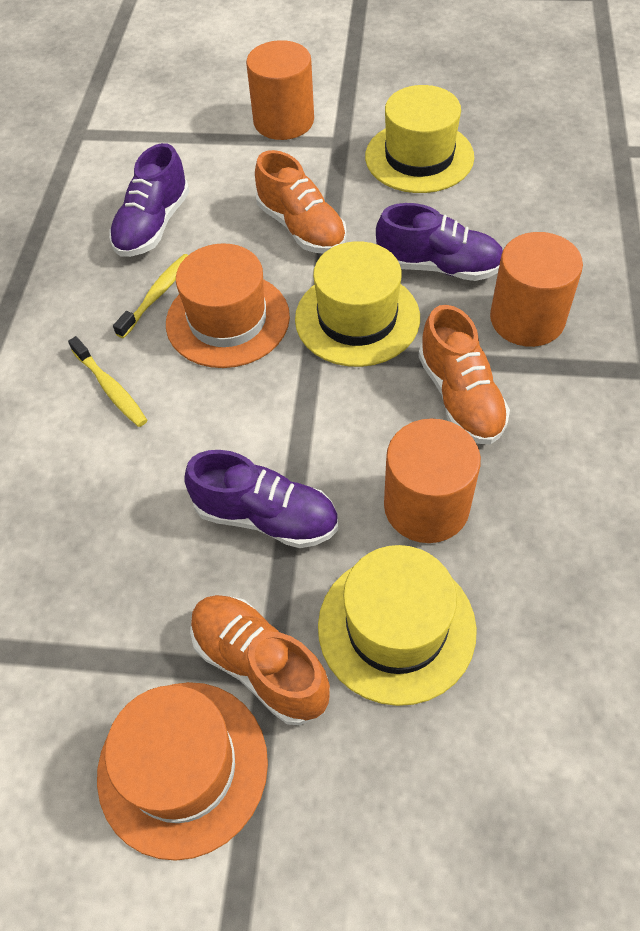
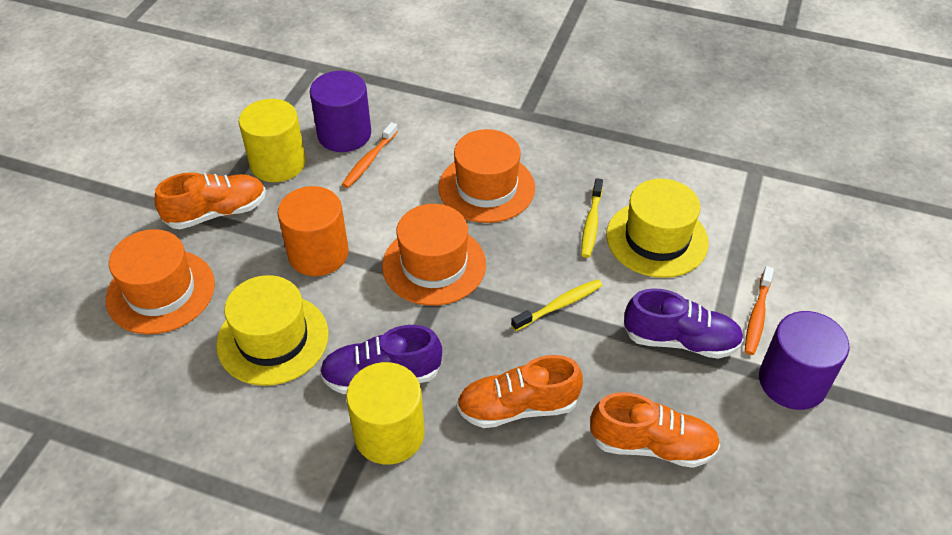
orange cylinder: 3 -> 1
orange hat: 2 -> 3
orange toothbrush: 0 -> 2
purple cylinder: 0 -> 2
purple shoe: 3 -> 2
yellow cylinder: 0 -> 2
yellow hat: 3 -> 2

